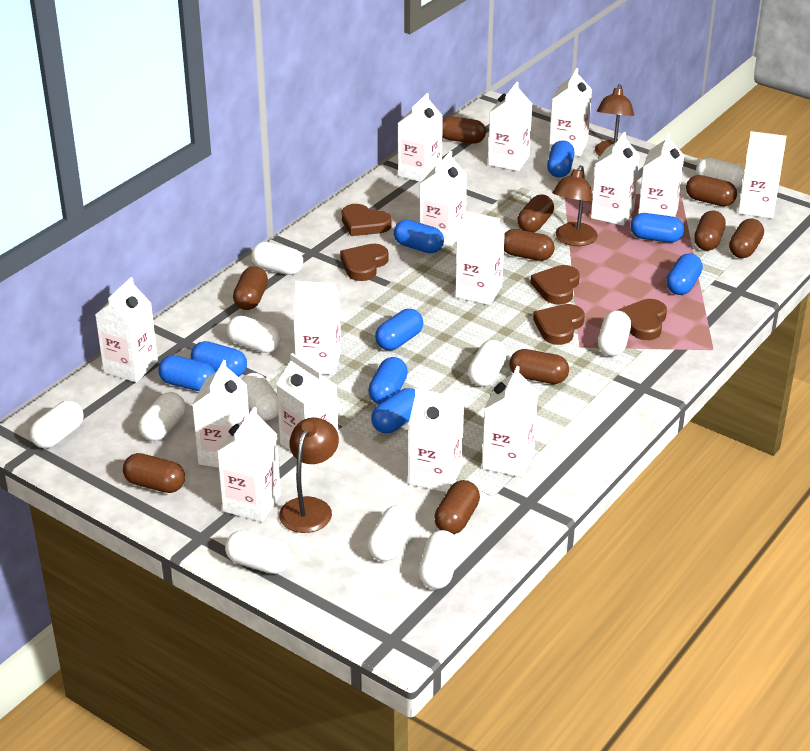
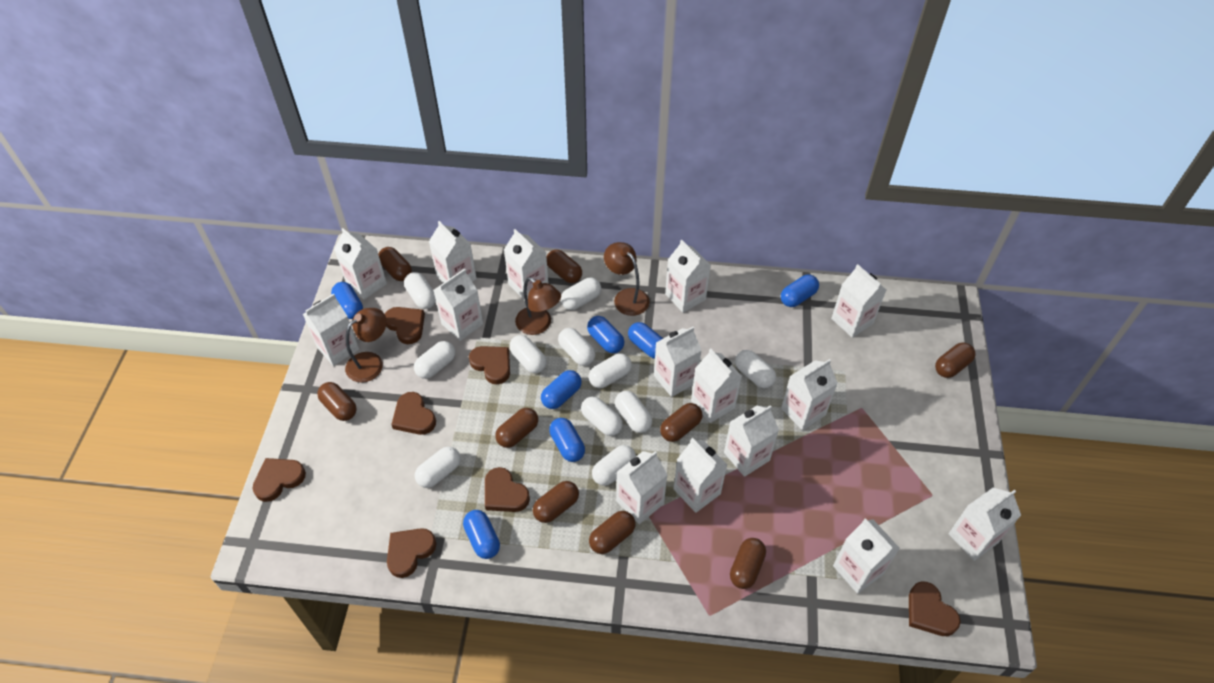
blue capsule: 9 -> 7
brown capsule: 10 -> 9
brown heart: 5 -> 7

